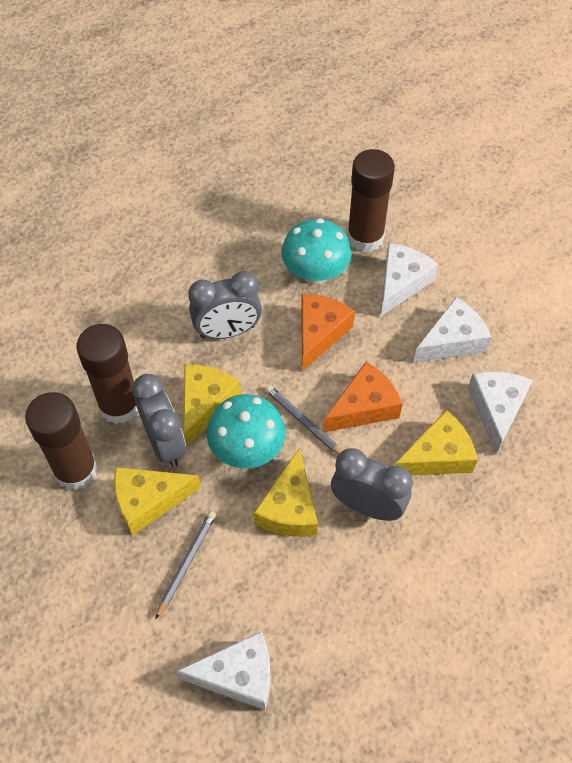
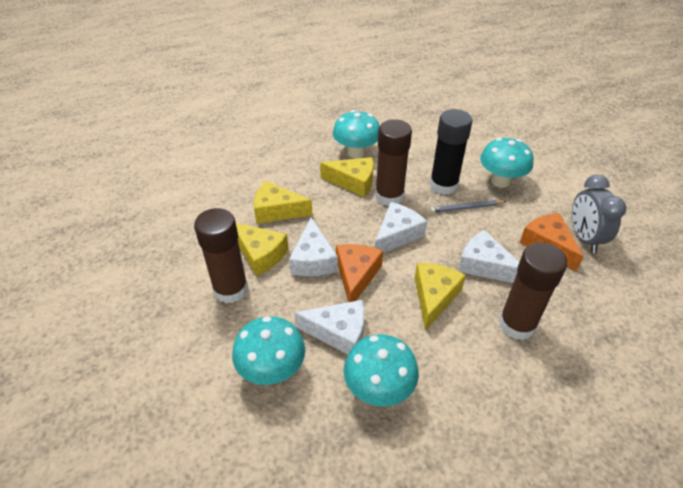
black glue stick: 0 -> 1
grey clock: 3 -> 1
grey pencil: 2 -> 1
turquoise mushroom: 2 -> 4

